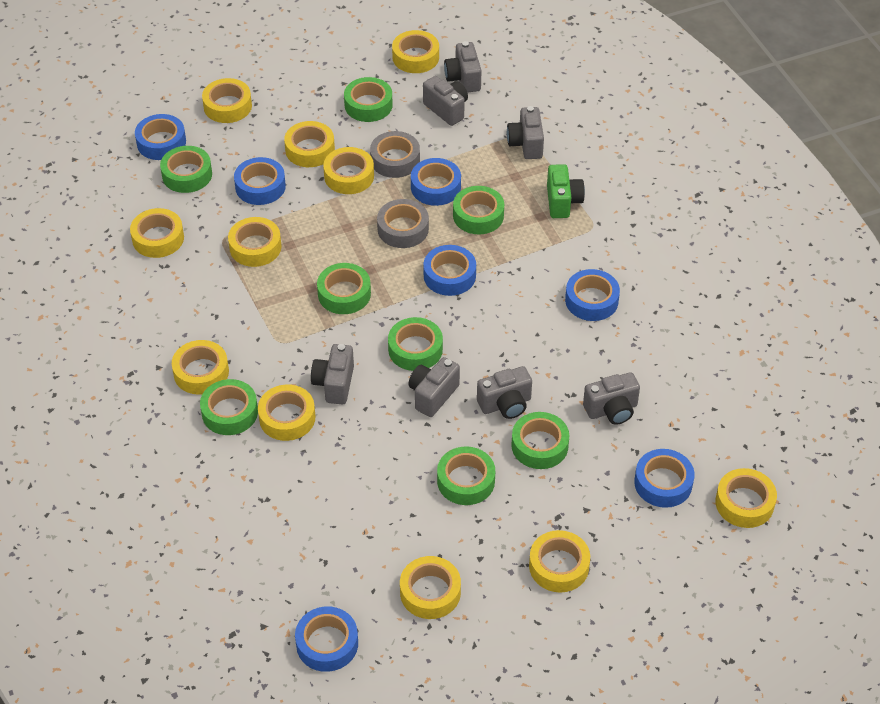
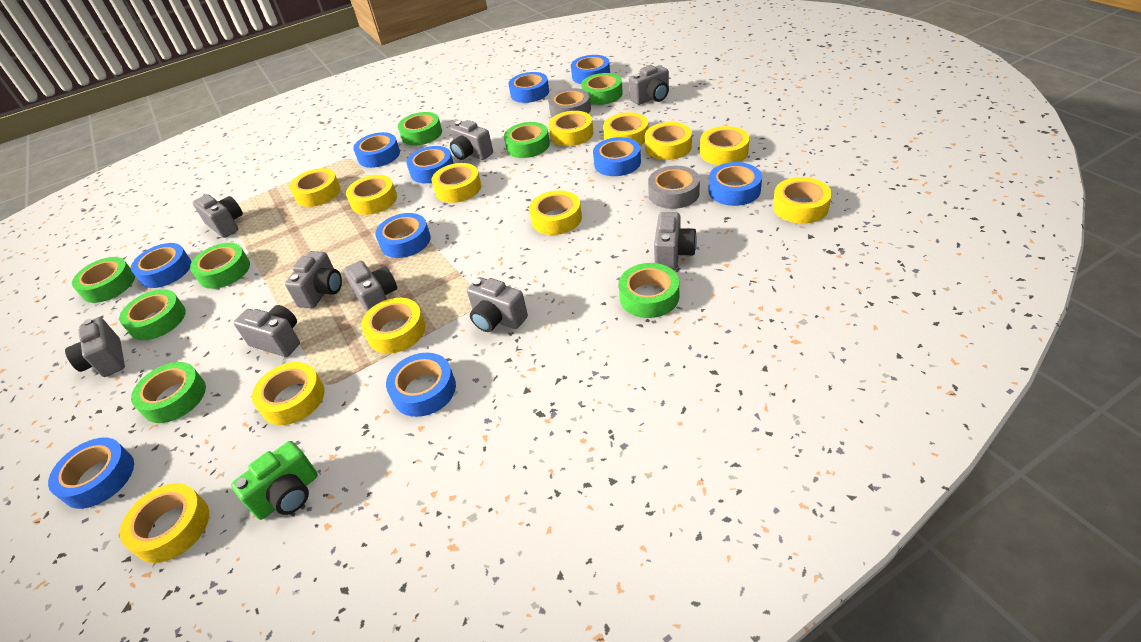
blue tape: 7 -> 10
grey camera: 7 -> 9
yellow tape: 11 -> 12

